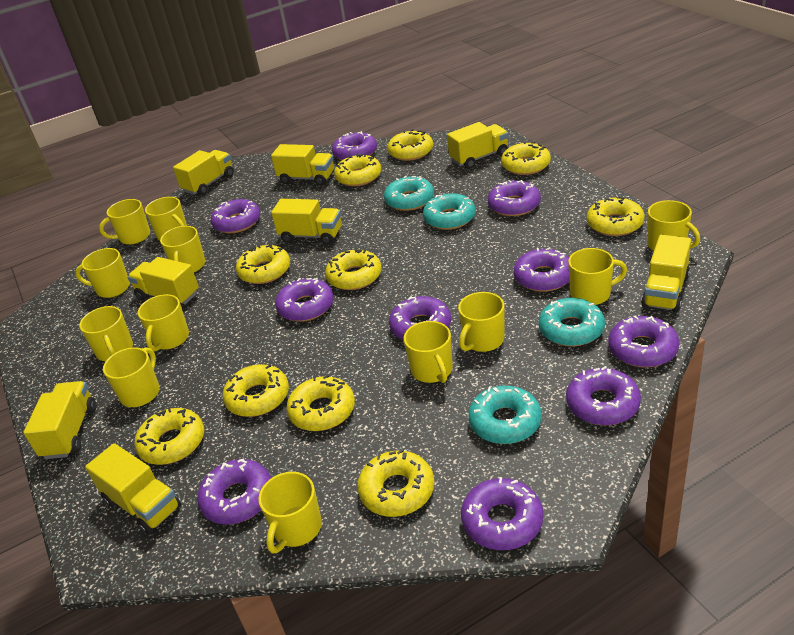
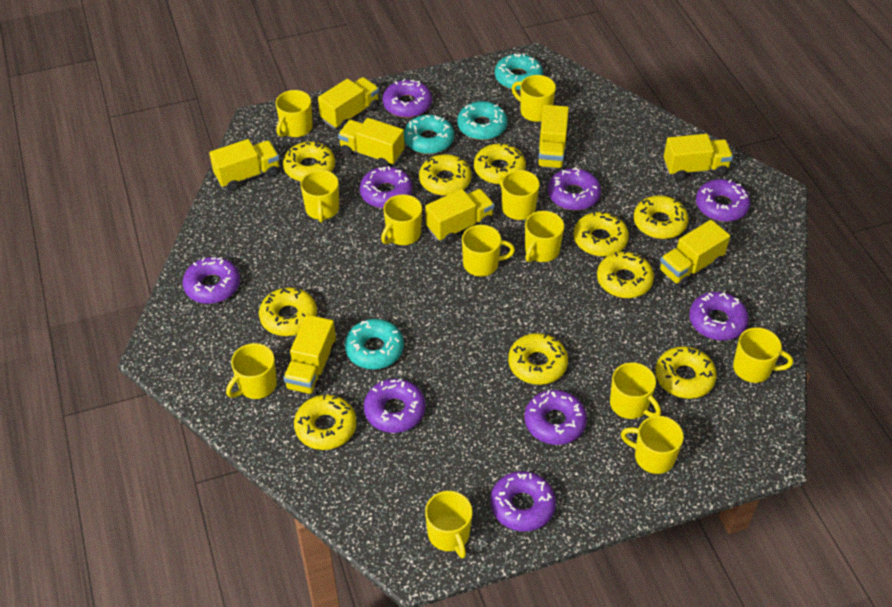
purple donut: 10 -> 9

